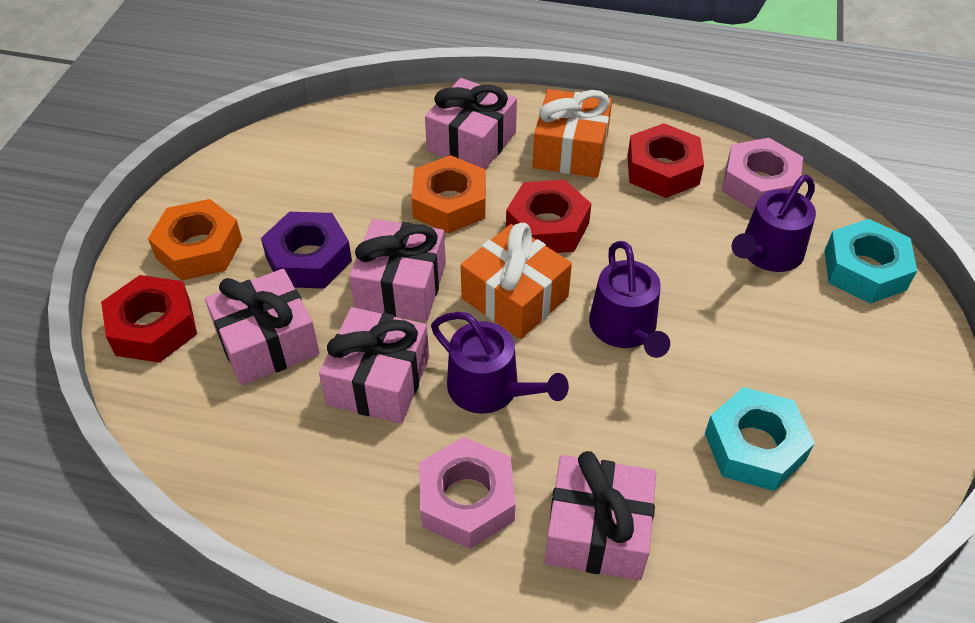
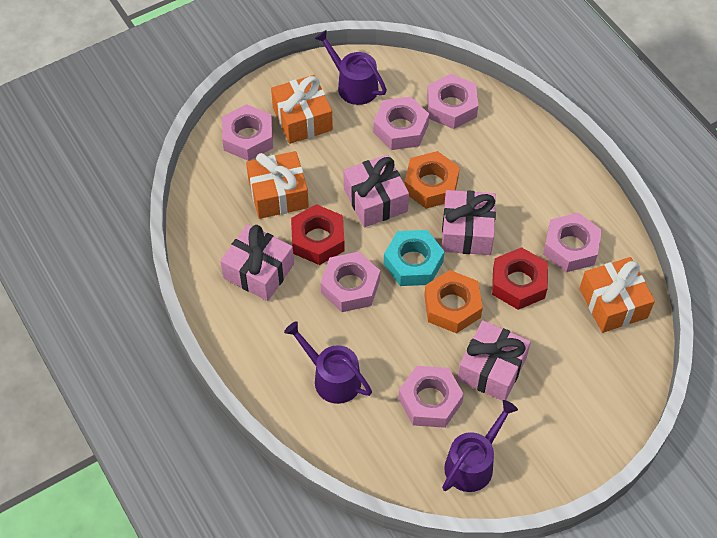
orange gift: 2 -> 3
pink gift: 5 -> 4
pink nut: 2 -> 6
purple nut: 1 -> 0
red nut: 3 -> 2
turquoise nut: 2 -> 1

